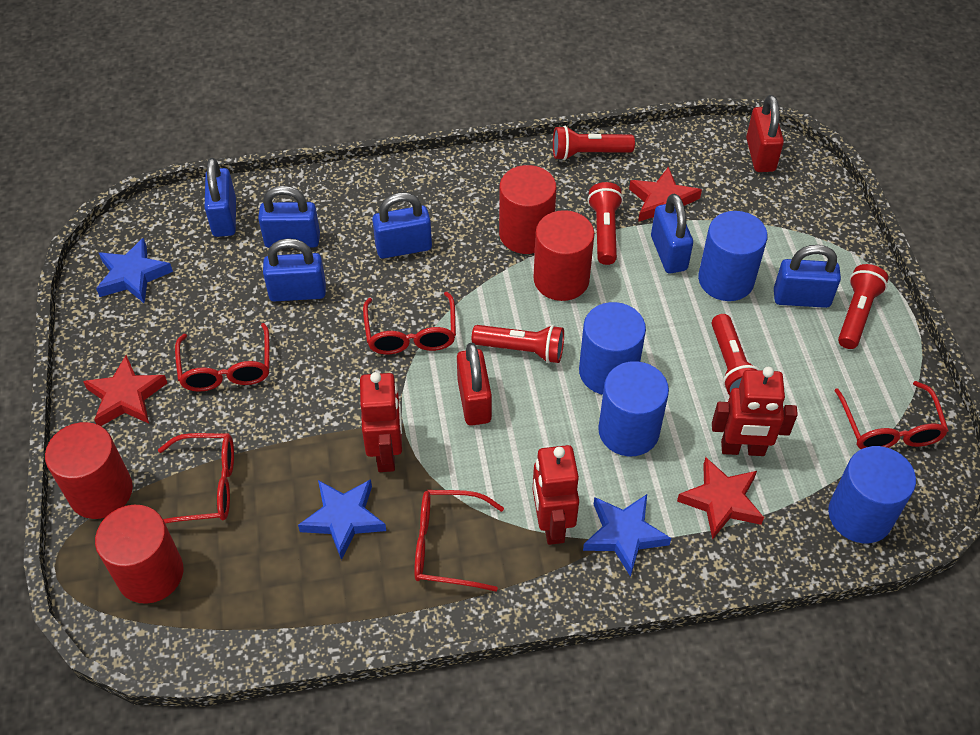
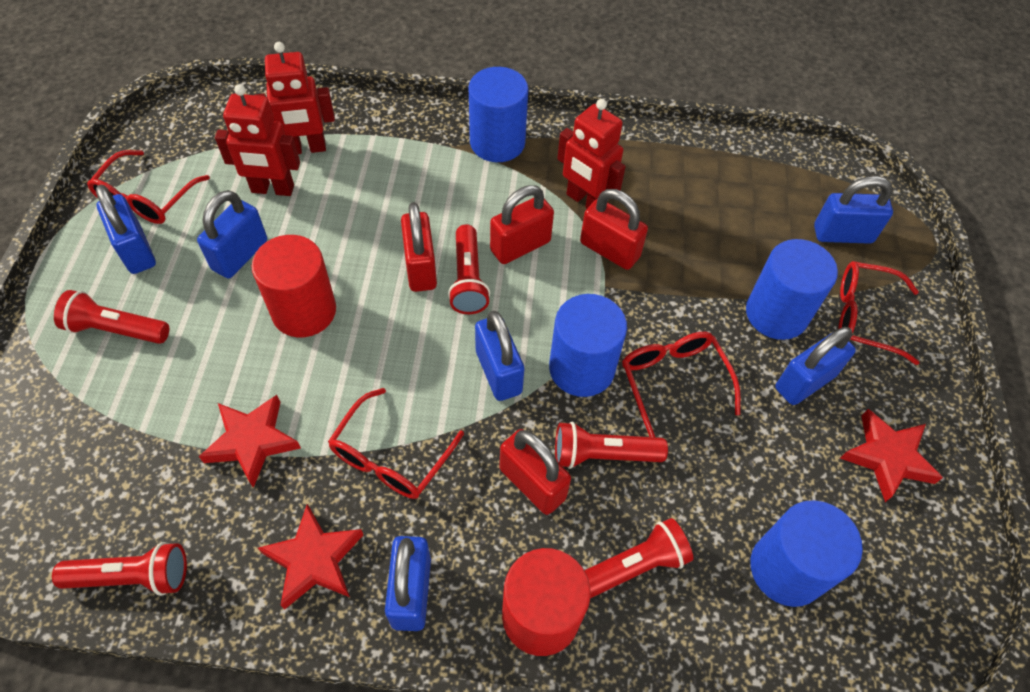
blue star: 3 -> 0
red cylinder: 4 -> 2
red glasses: 5 -> 4
red padlock: 2 -> 4

